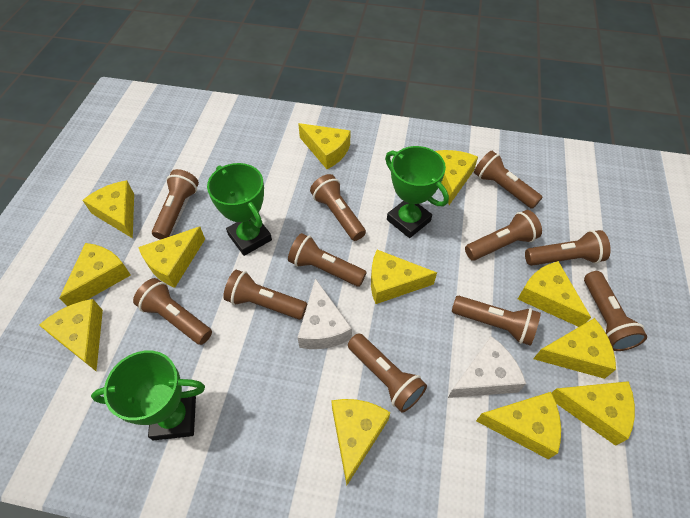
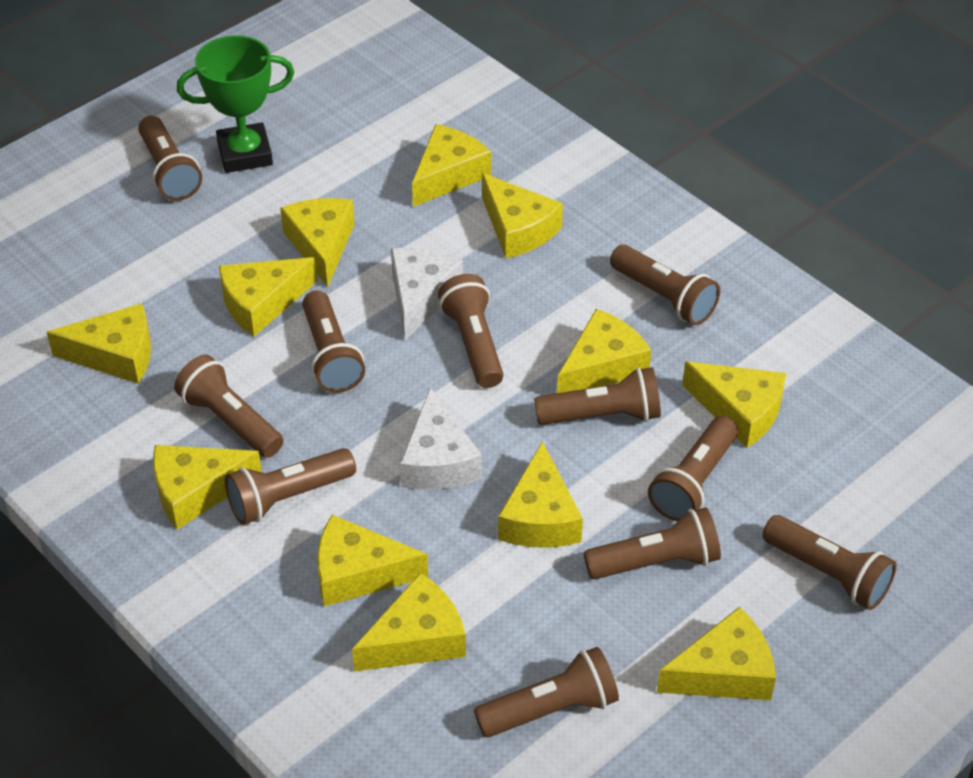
green trophy: 3 -> 1

